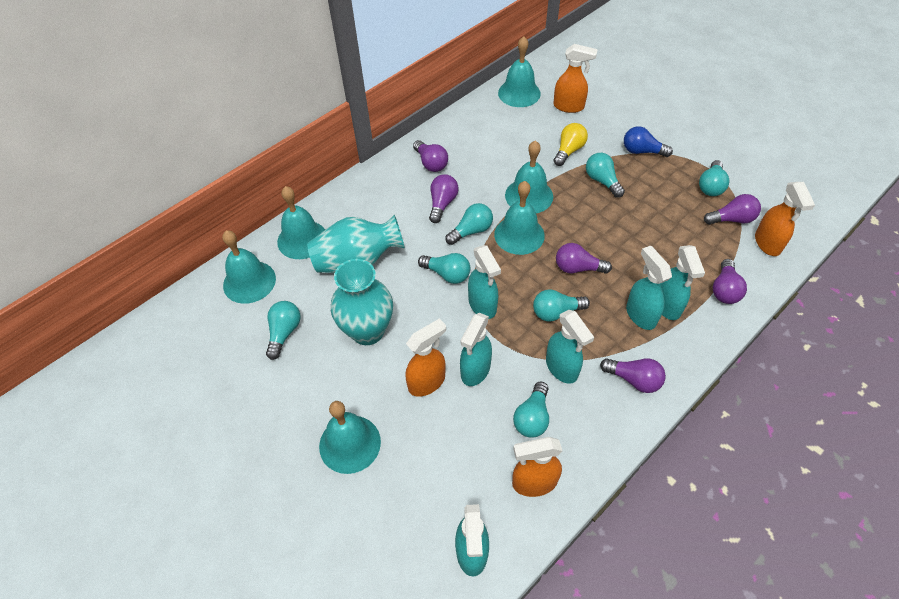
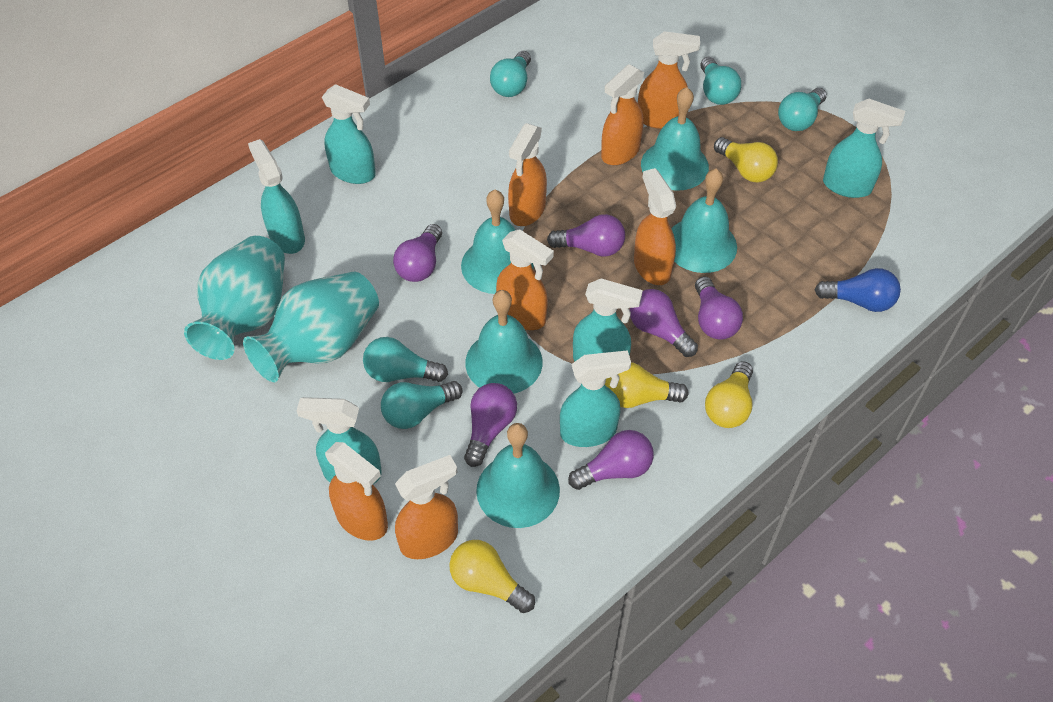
orange spray bottle: 4 -> 7
turquoise bell: 6 -> 5
turquoise light bulb: 7 -> 5
yellow light bulb: 1 -> 4

